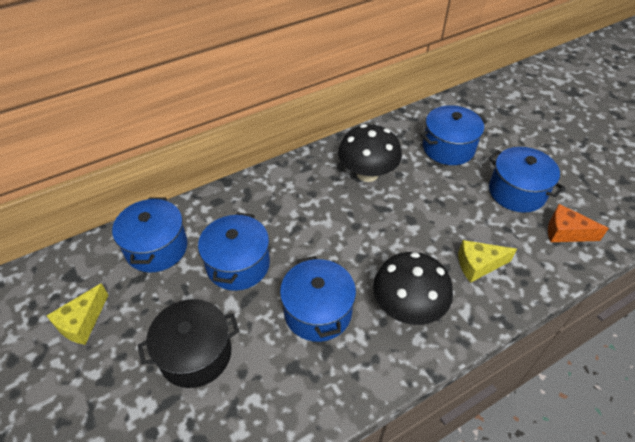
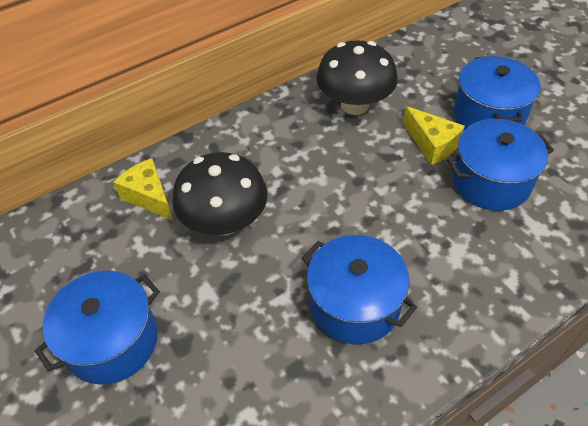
black pot: 1 -> 0
blue pot: 5 -> 4
orange cheese: 1 -> 0

